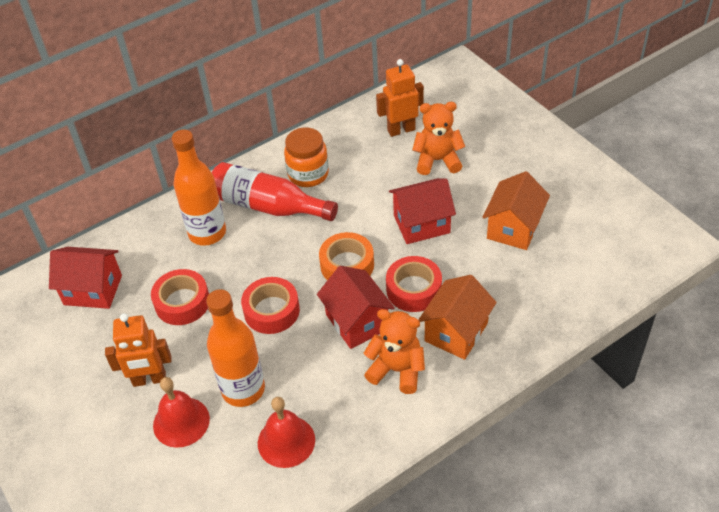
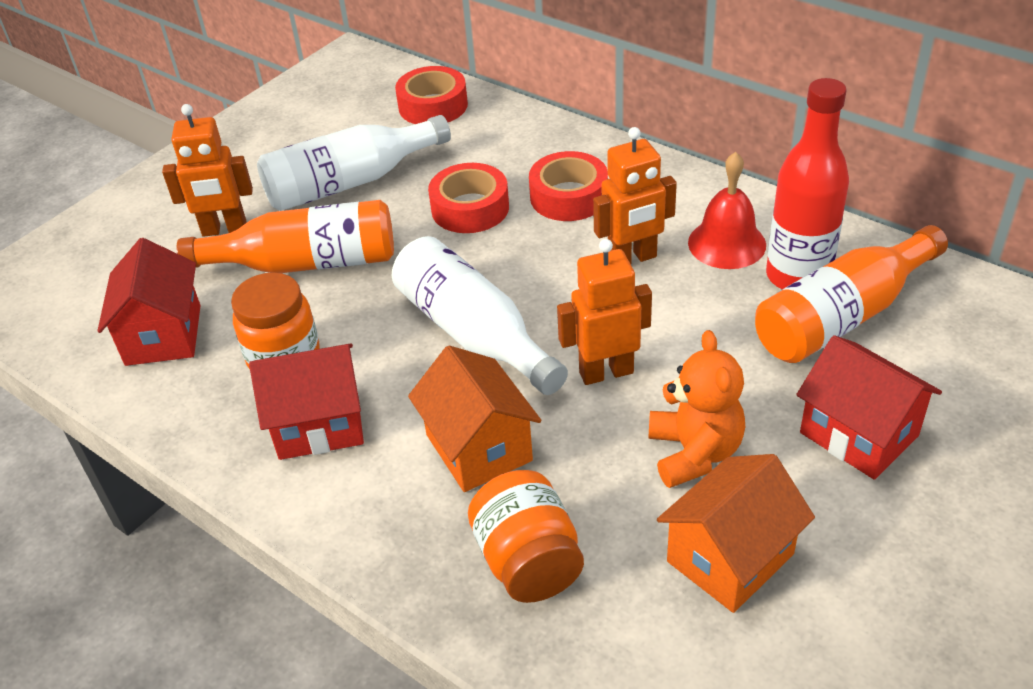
orange jar: 1 -> 2
orange robot: 2 -> 3
orange tape: 1 -> 0
orange teddy bear: 2 -> 1
red bell: 2 -> 1
white bottle: 0 -> 2

